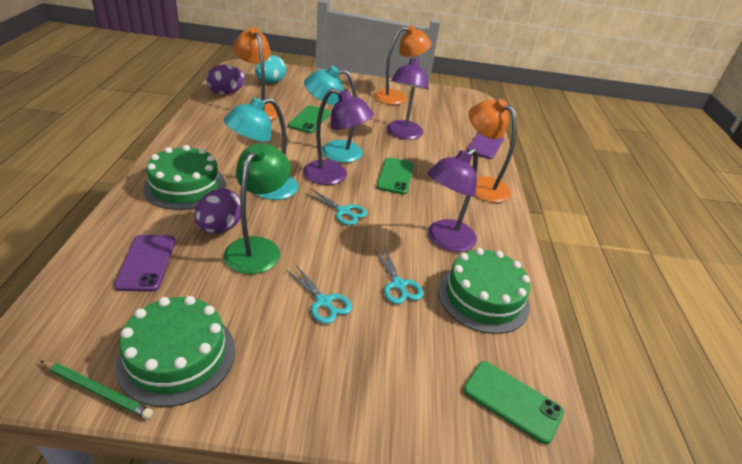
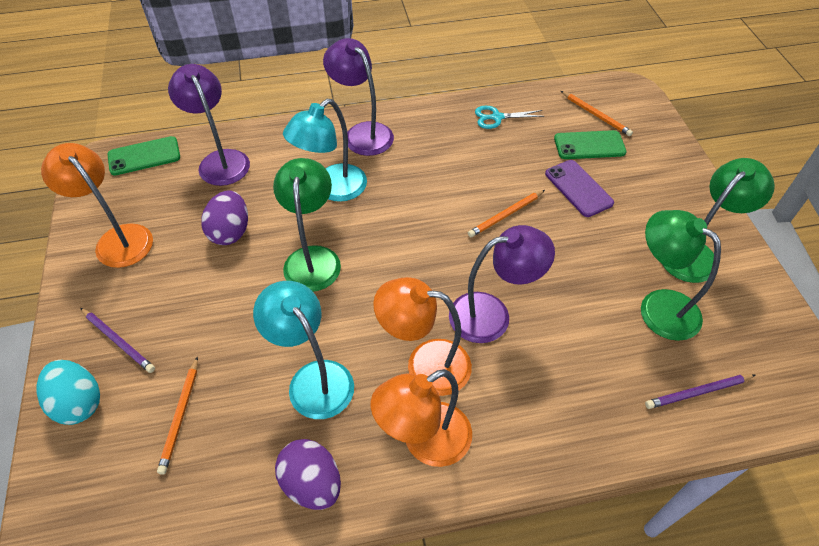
green cake: 3 -> 0
green lamp: 1 -> 3
green pencil: 1 -> 0
green phone: 3 -> 2
orange pencil: 0 -> 3
purple pencil: 0 -> 2
purple phone: 2 -> 1
turquoise scissors: 3 -> 1

